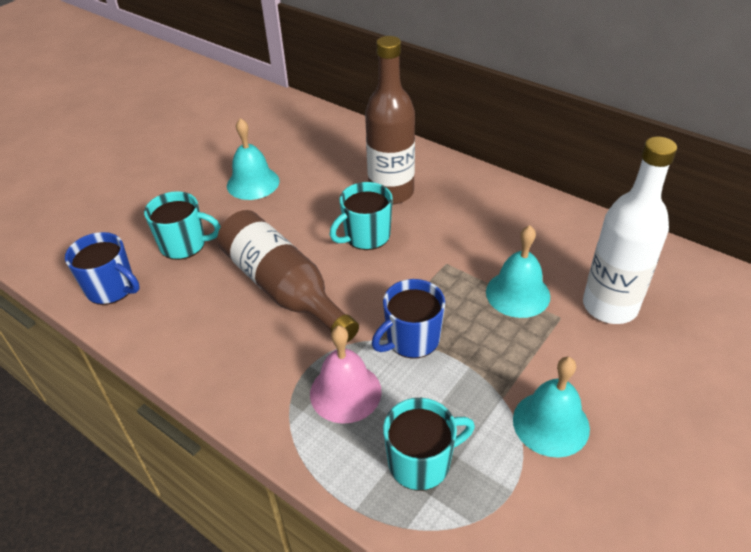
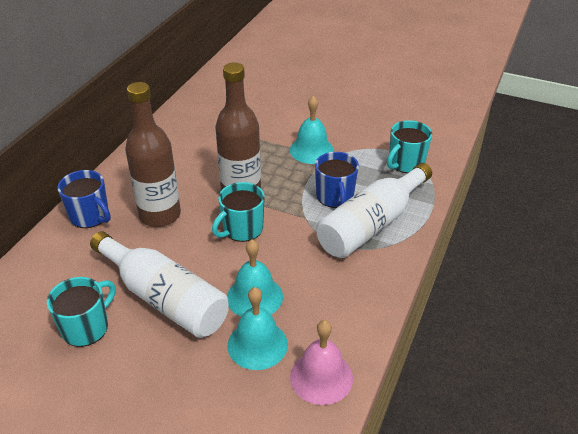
white bottle: 1 -> 2

